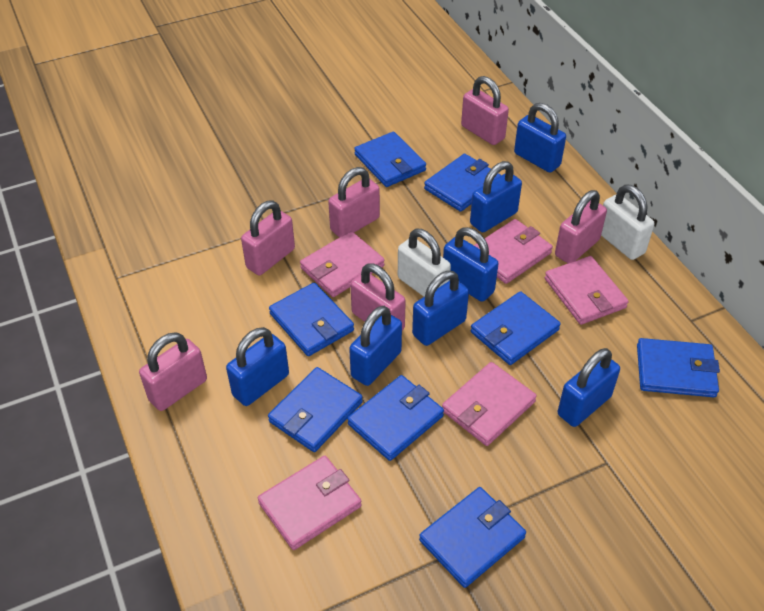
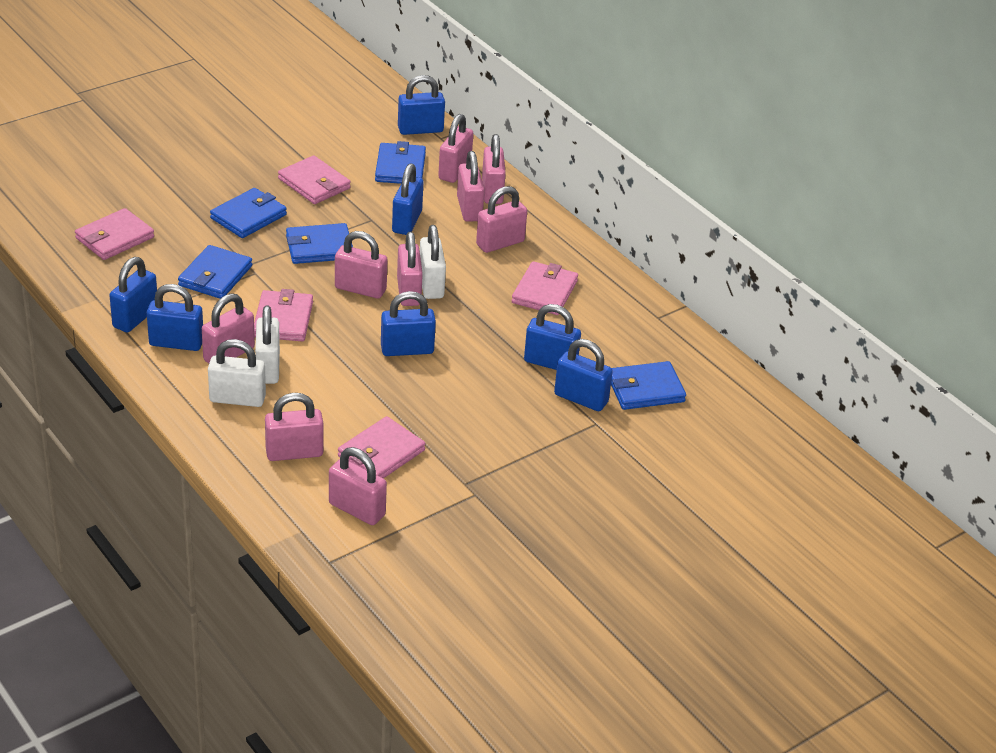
blue wallet: 8 -> 5
pink padlock: 6 -> 9
white padlock: 2 -> 3

